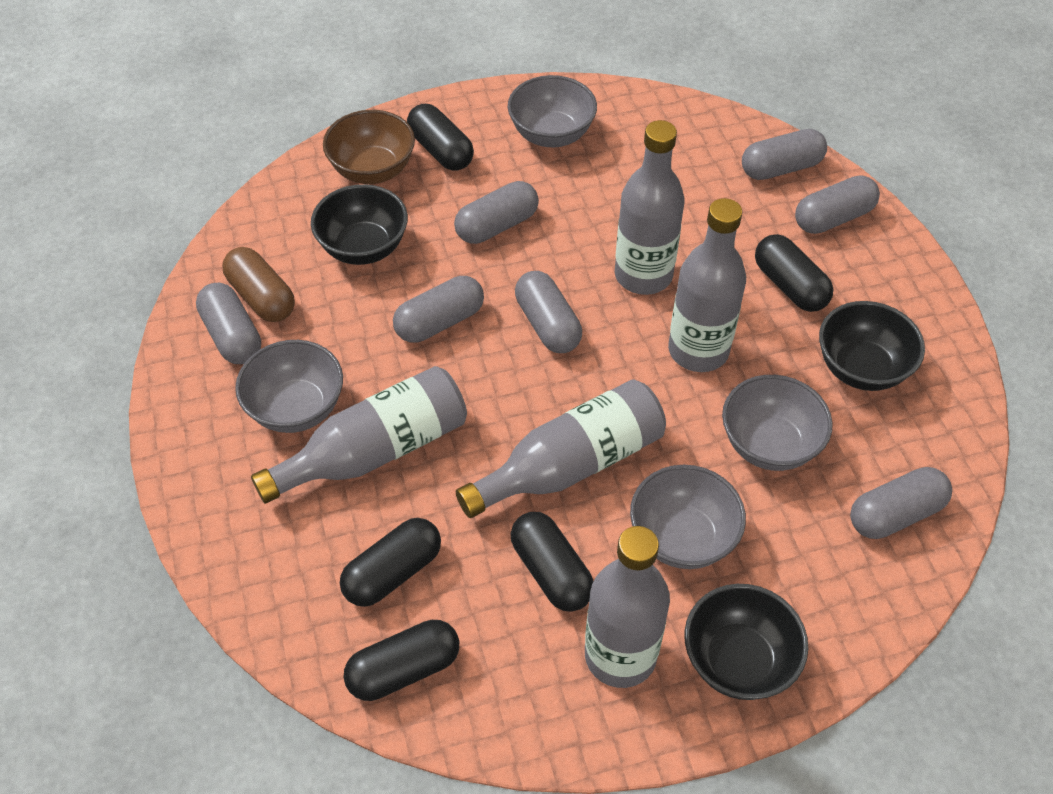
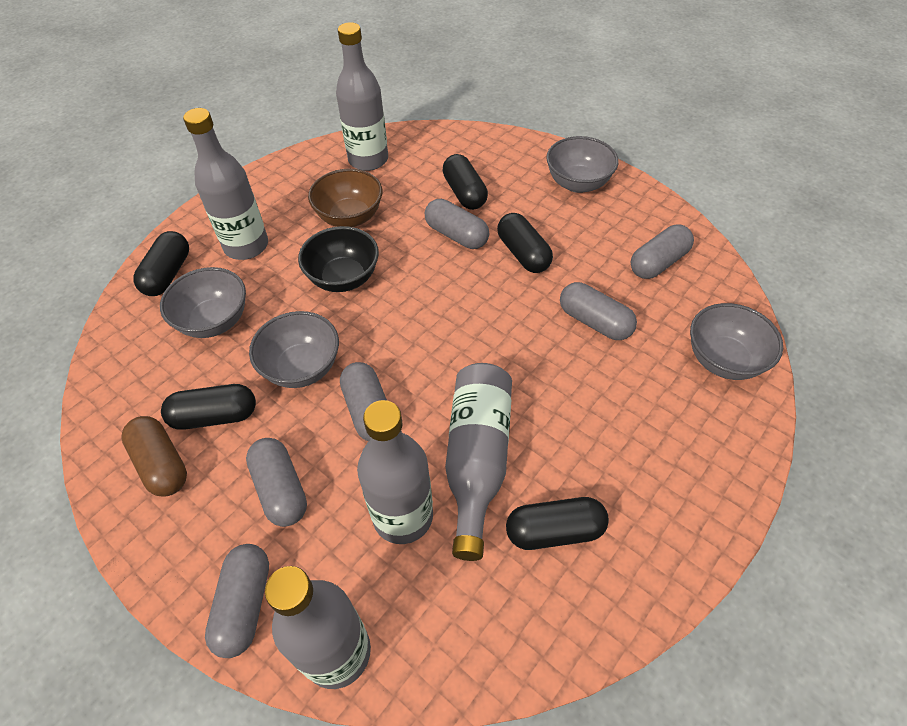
black bowl: 3 -> 1
grey capsule: 7 -> 6

